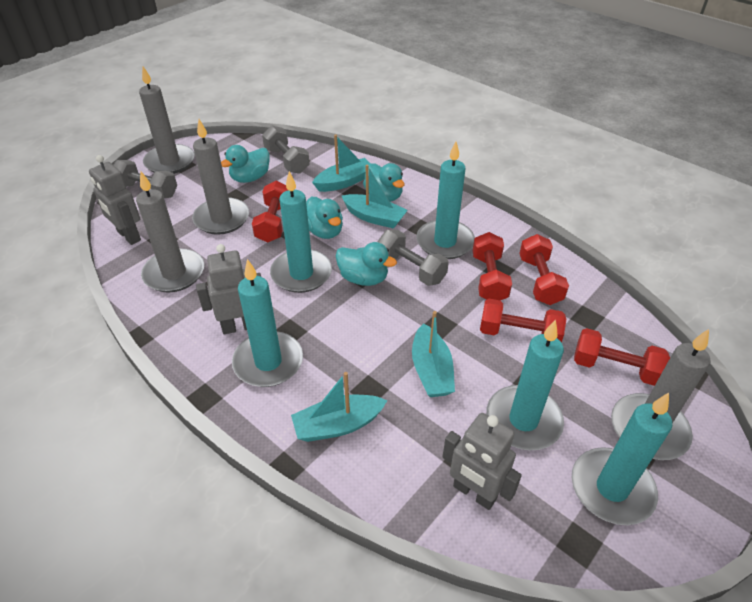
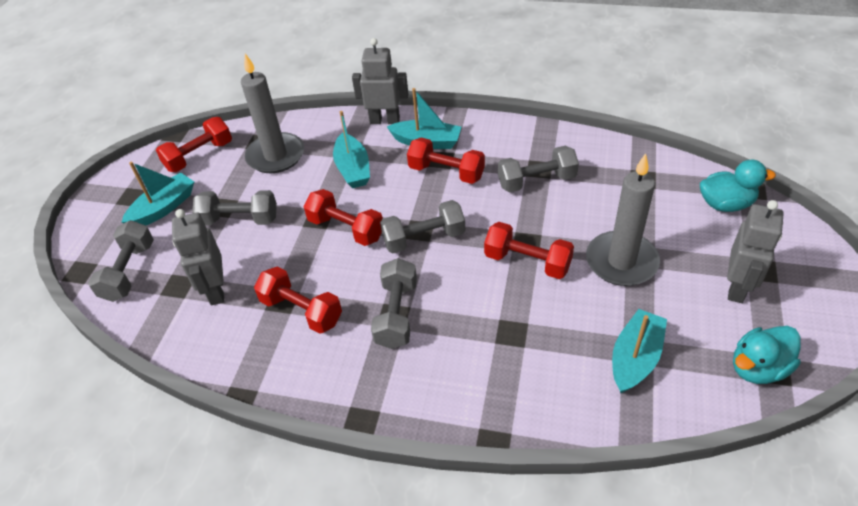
grey candle: 4 -> 2
grey dumbbell: 3 -> 5
turquoise candle: 5 -> 0
turquoise duck: 4 -> 2

